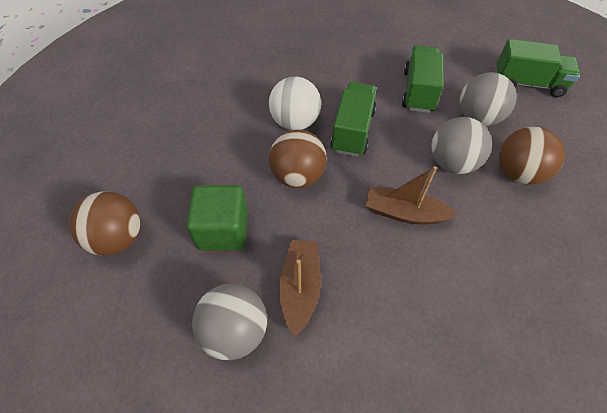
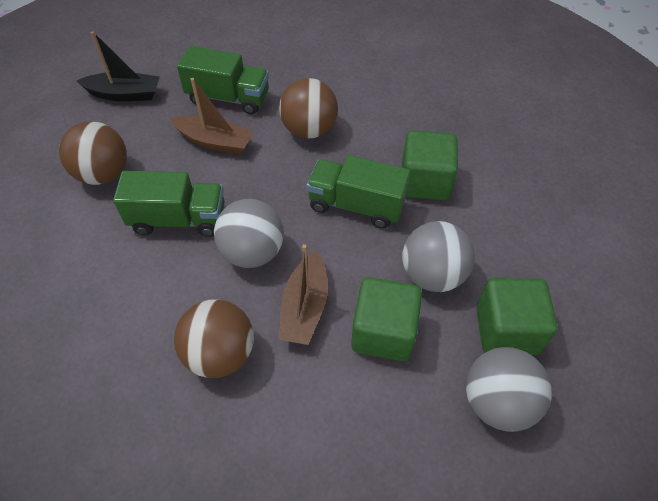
black boat: 0 -> 1
green cube: 1 -> 3
white ball: 1 -> 0

